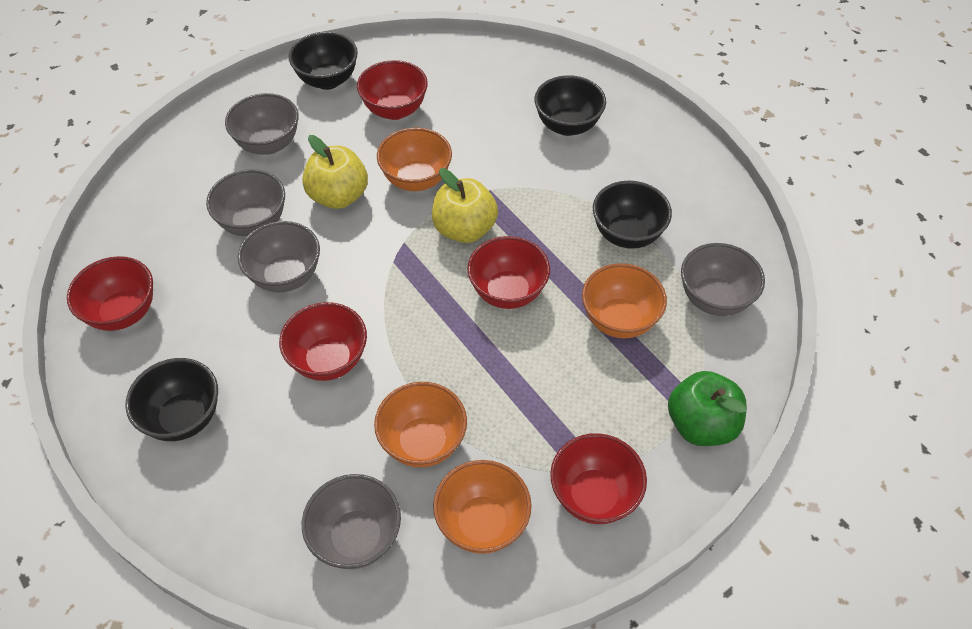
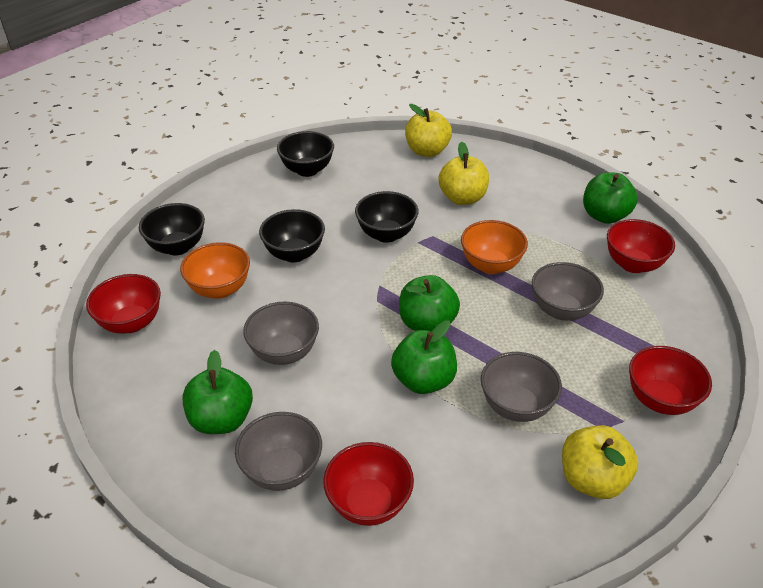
green apple: 1 -> 4
grey bowl: 5 -> 4
orange bowl: 4 -> 2
red bowl: 5 -> 4
yellow apple: 2 -> 3

